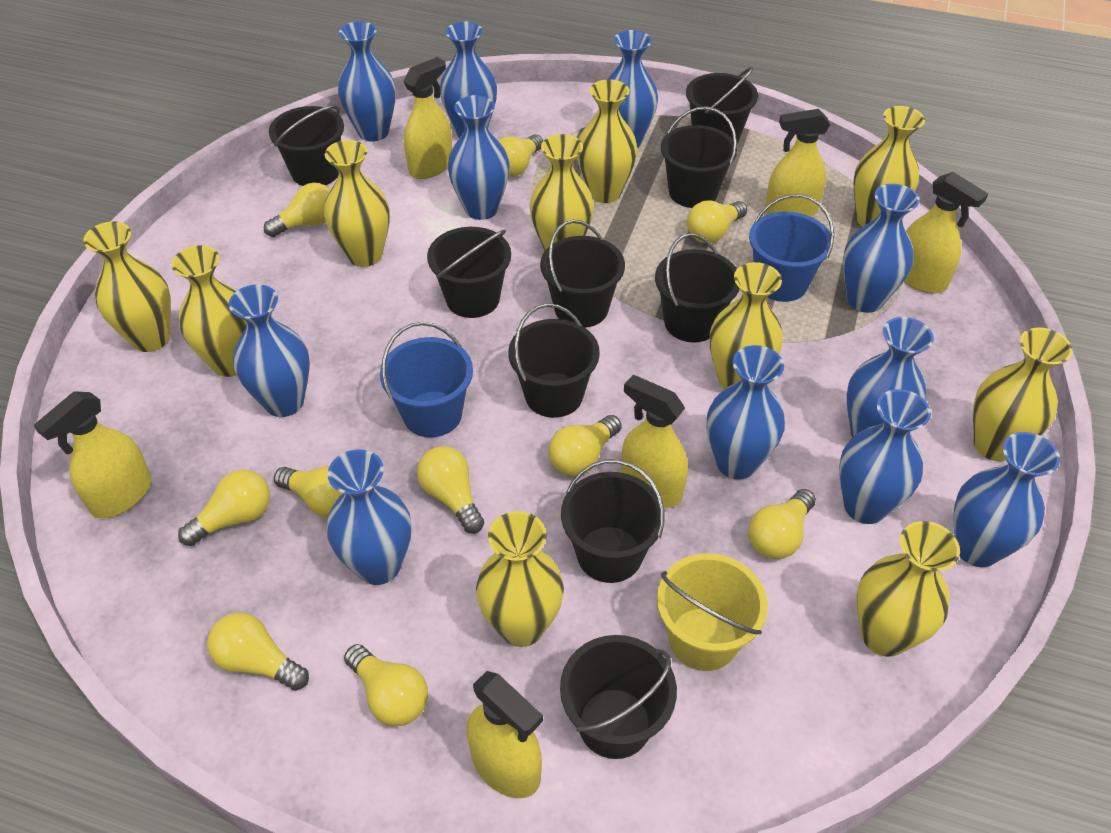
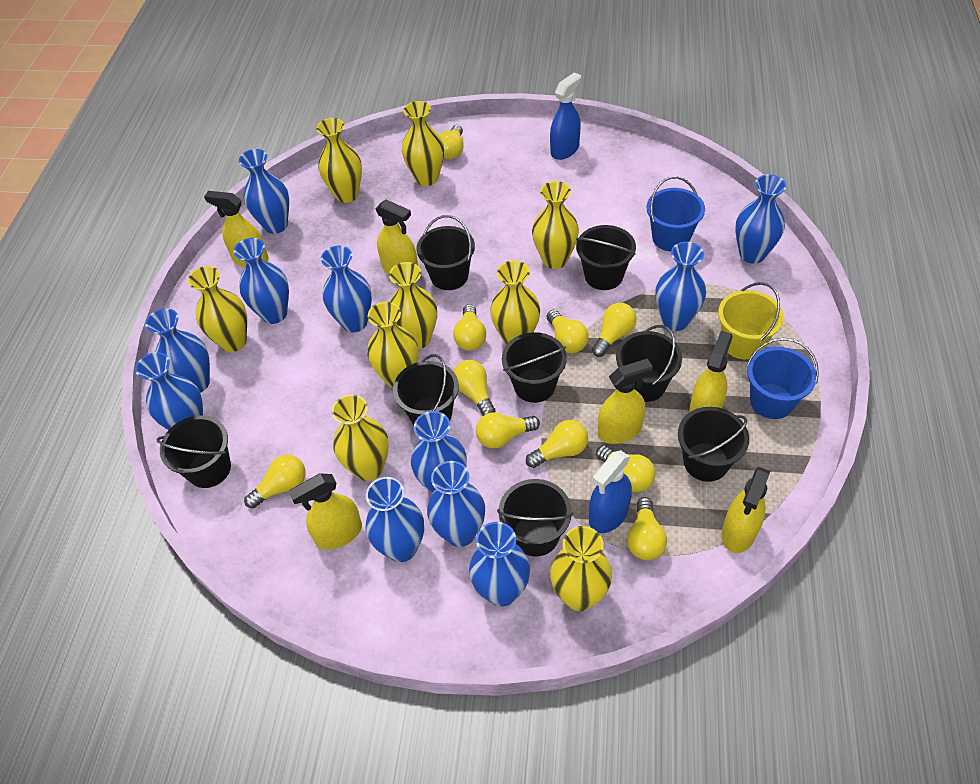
black bucket: 9 -> 8
blue spray bottle: 0 -> 2
yellow vase: 10 -> 9

